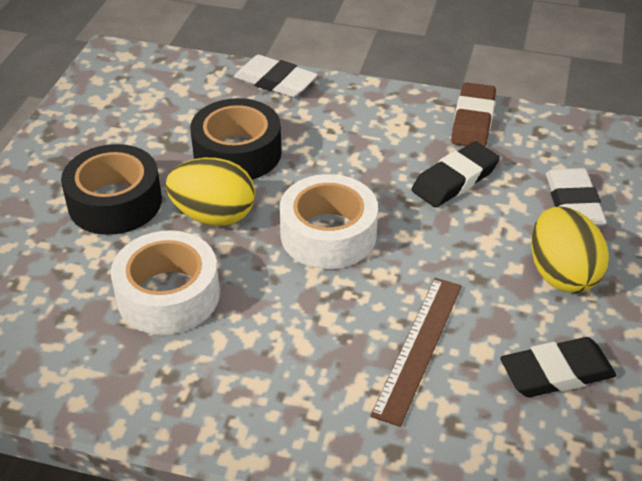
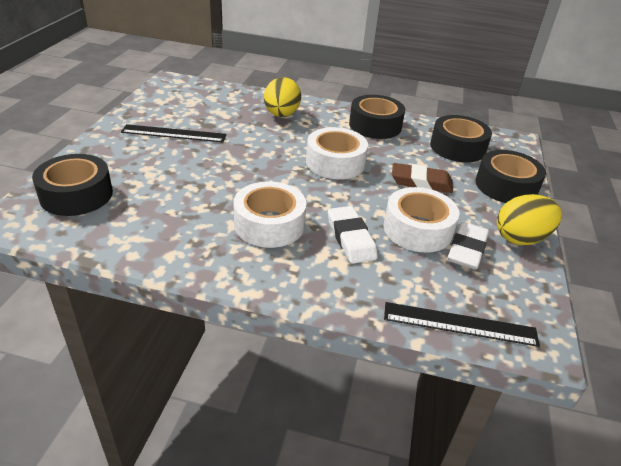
black eraser: 2 -> 0
black ruler: 0 -> 2
black tape: 2 -> 4
brown ruler: 1 -> 0
white tape: 2 -> 3

